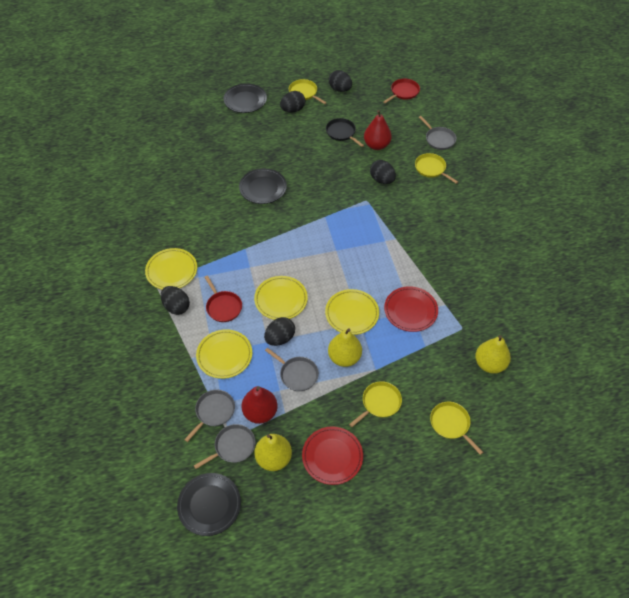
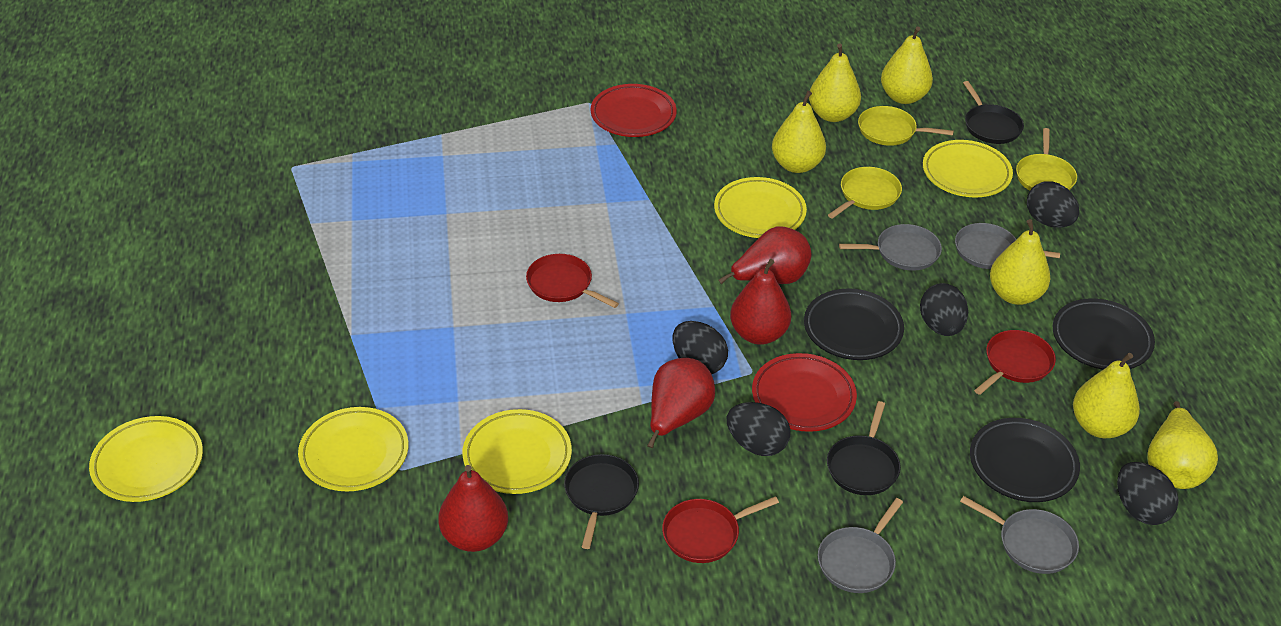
black pan: 1 -> 3
red pan: 2 -> 3
red pear: 2 -> 4
yellow pan: 4 -> 3
yellow pear: 3 -> 6
yellow plate: 4 -> 5

